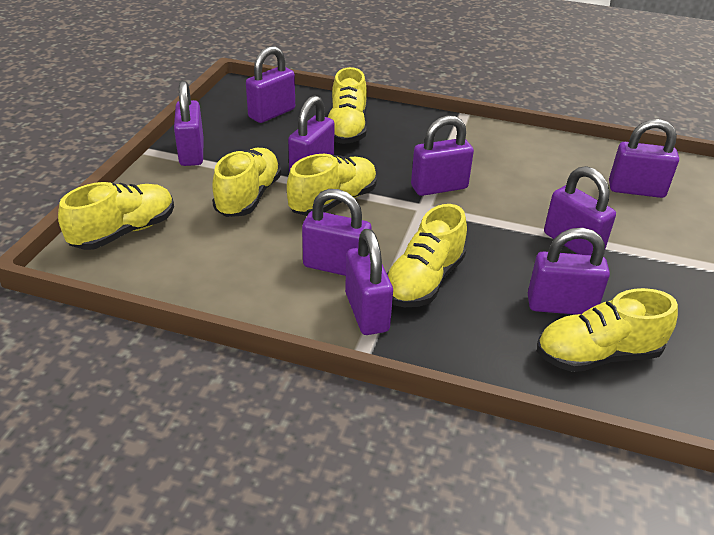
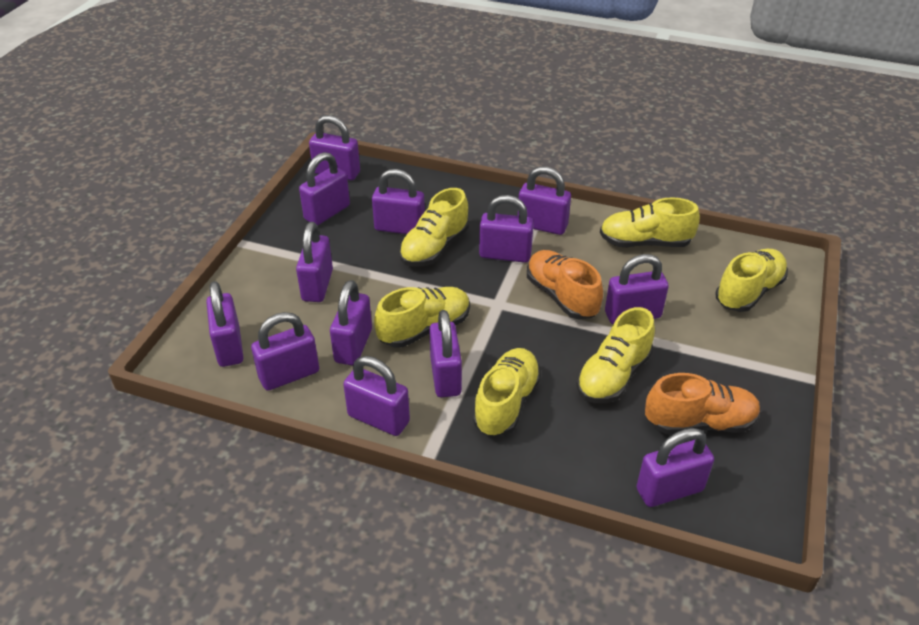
orange shoe: 0 -> 2
purple padlock: 9 -> 13

